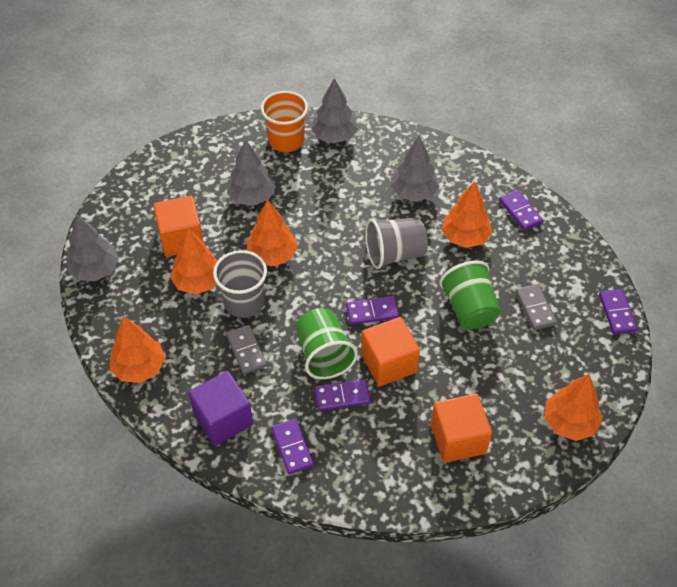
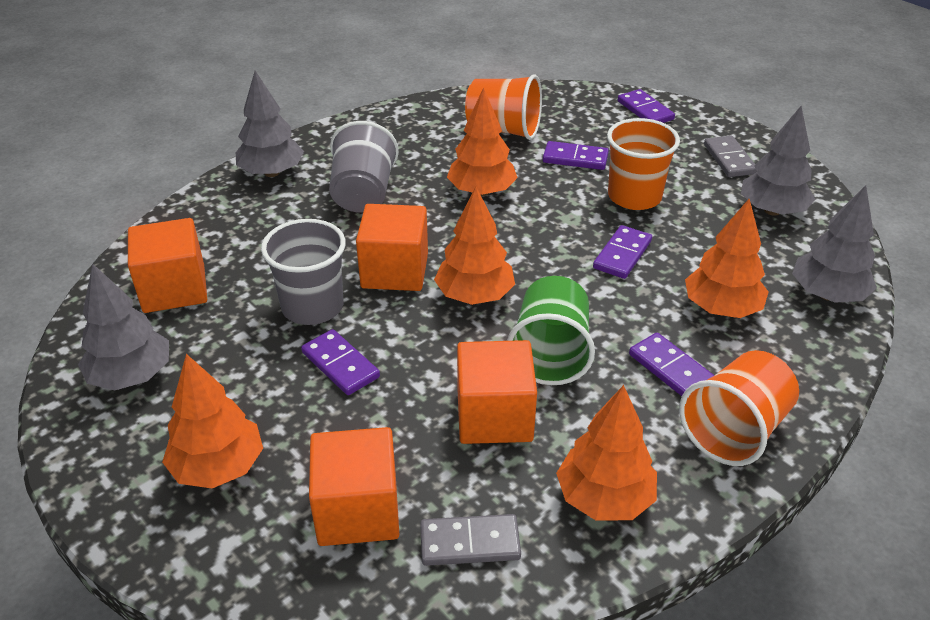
green cup: 2 -> 1
orange cube: 3 -> 4
orange cup: 1 -> 3
purple cube: 1 -> 0

